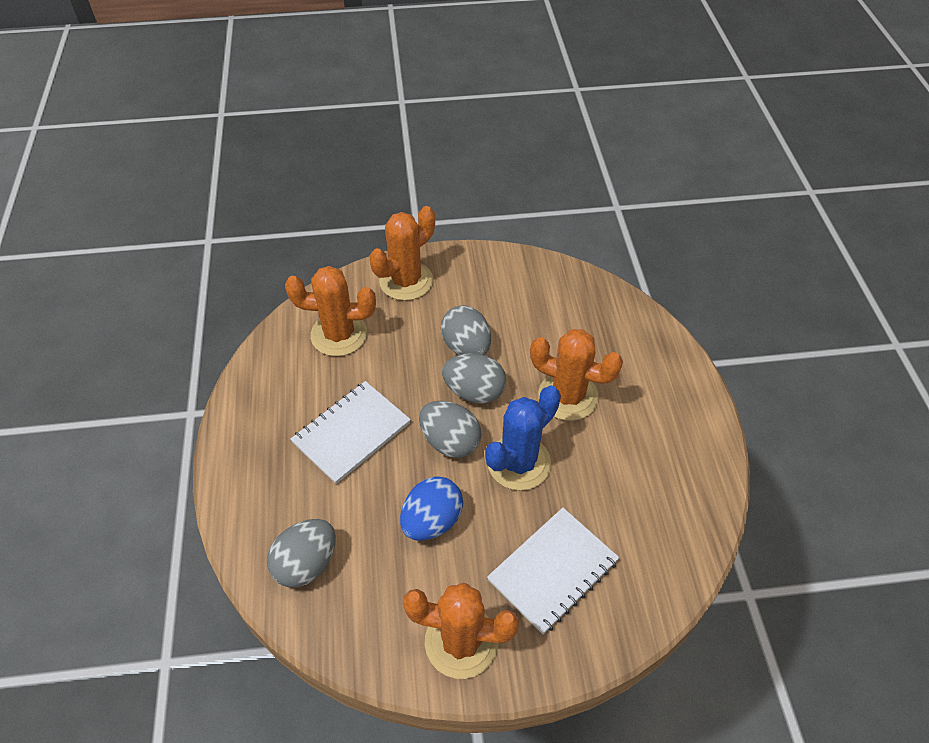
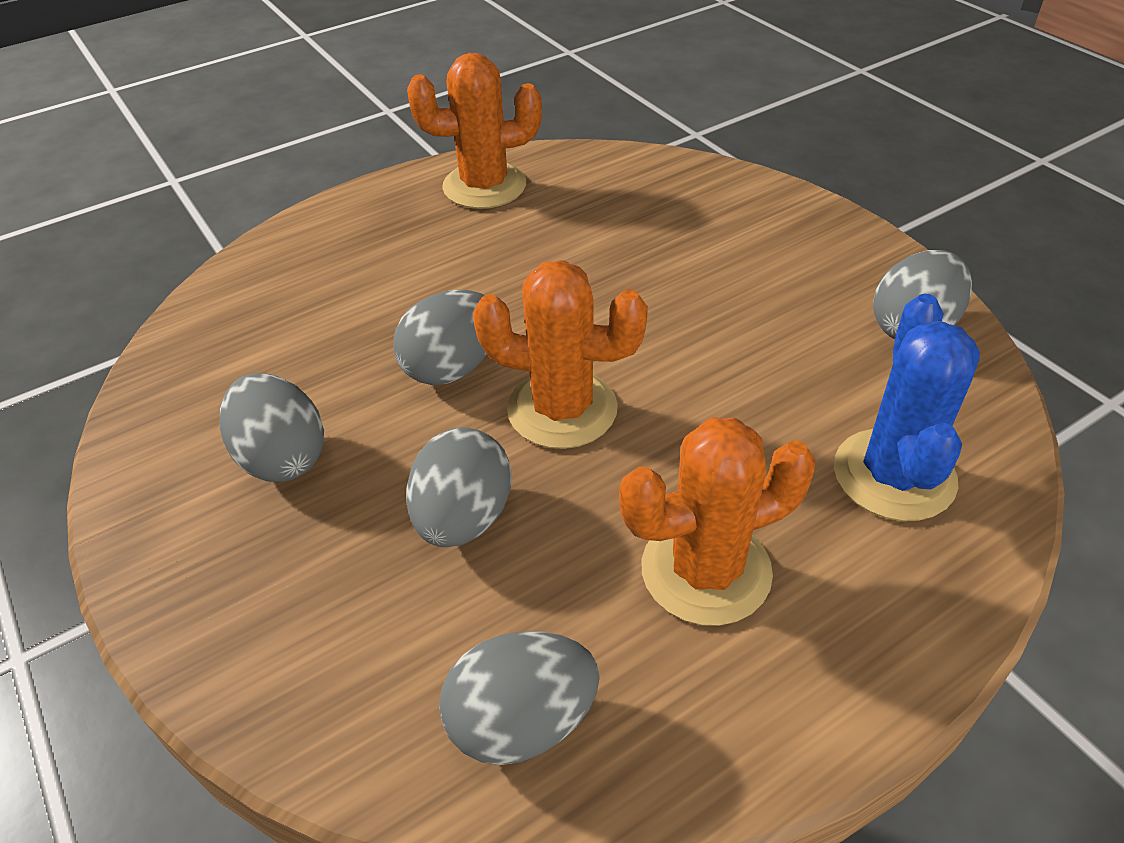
blue egg: 1 -> 0
grey egg: 4 -> 5
orange cactus: 4 -> 3
white notebook: 2 -> 0

